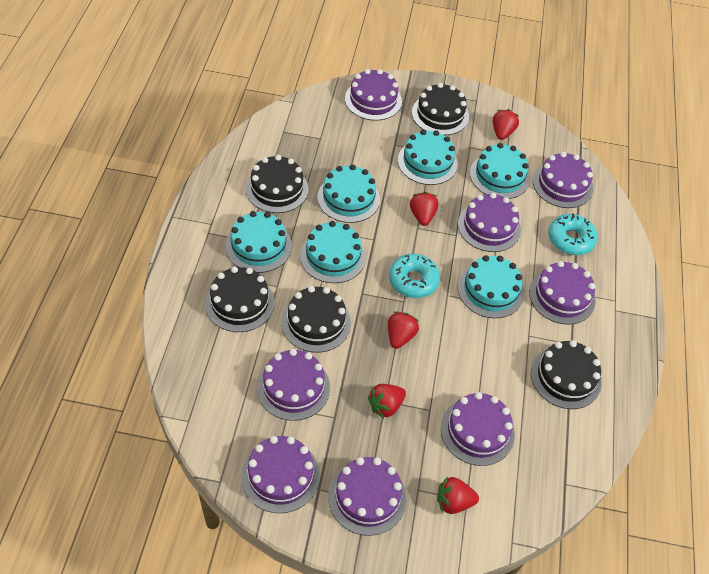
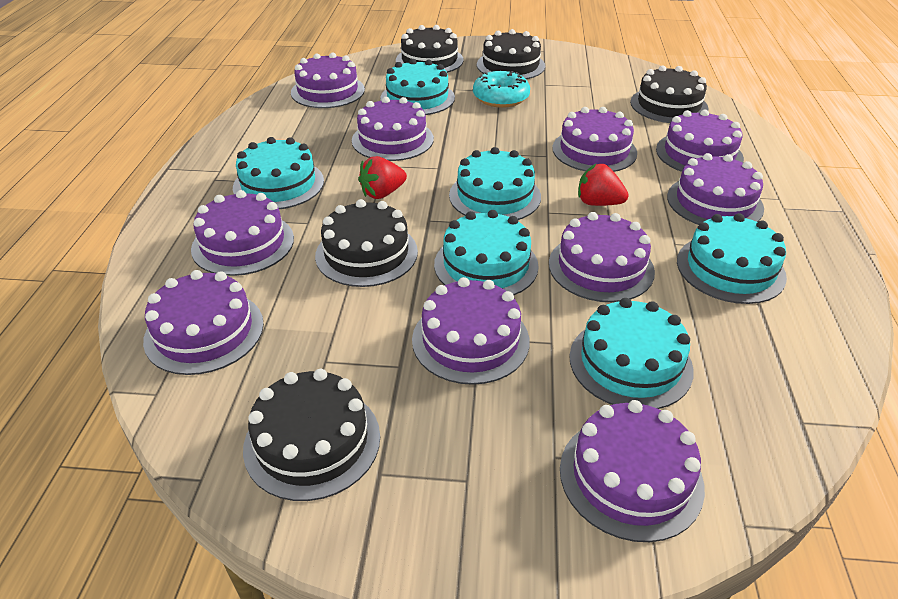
purple cake: 8 -> 10
red strawberry: 5 -> 2
turquoise donut: 2 -> 1

